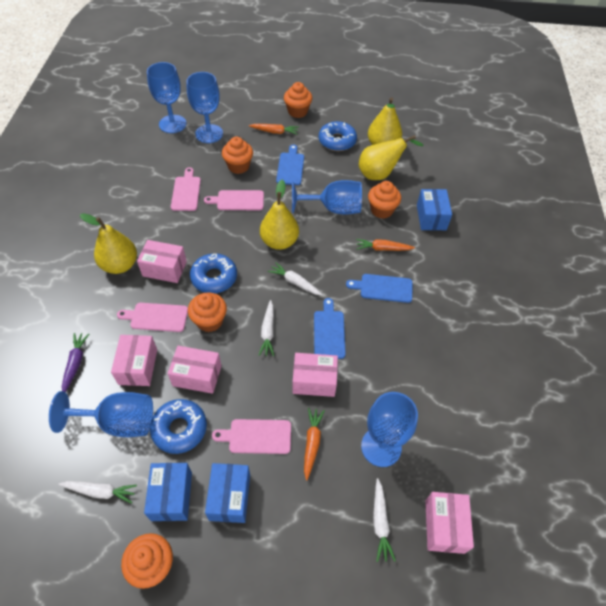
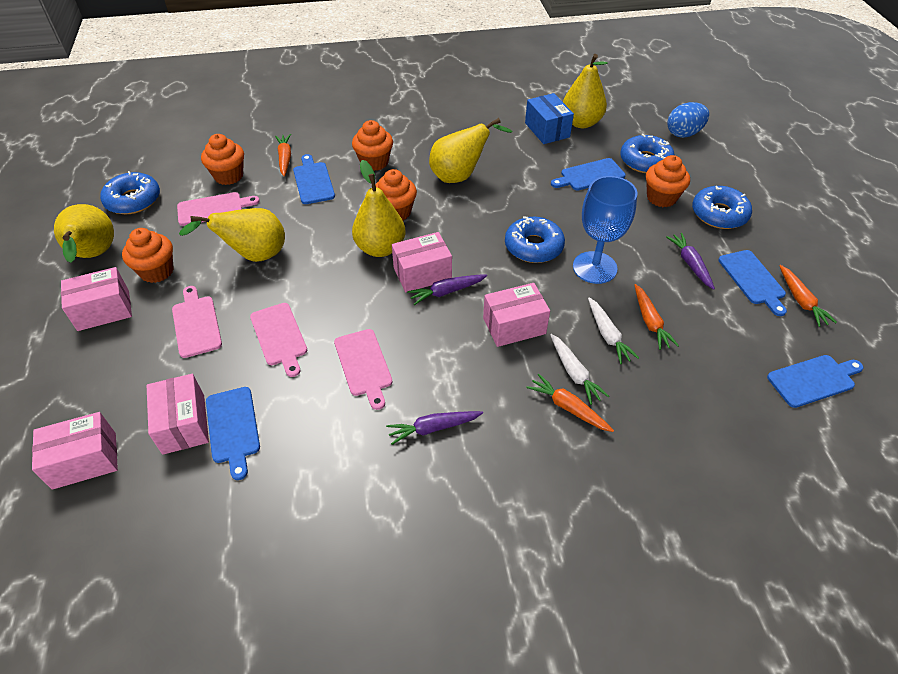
blue box: 3 -> 1
blue cutting board: 3 -> 5
blue donut: 3 -> 4
blue egg: 0 -> 1
blue goblet: 5 -> 1
orange carrot: 3 -> 4
purple carrot: 1 -> 3
white carrot: 4 -> 2
yellow pear: 4 -> 5

